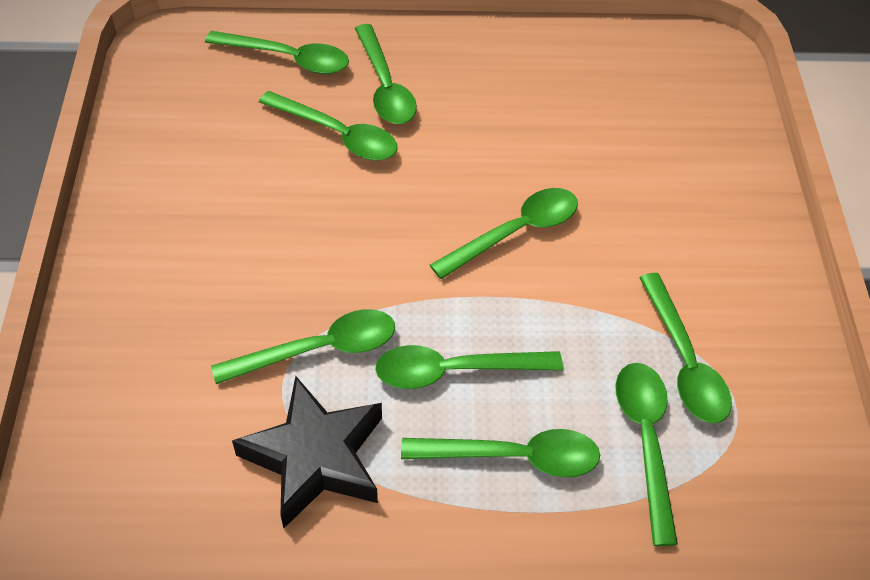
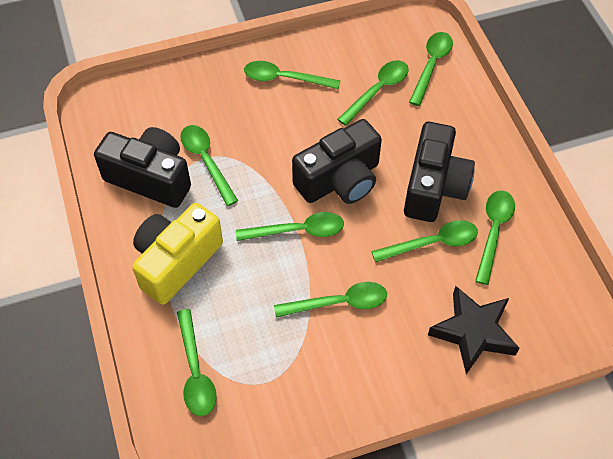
black camera: 0 -> 3
yellow camera: 0 -> 1

